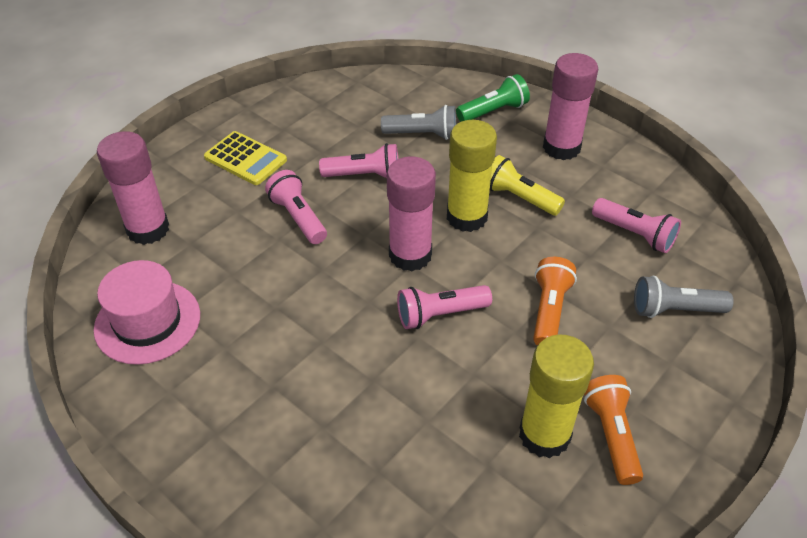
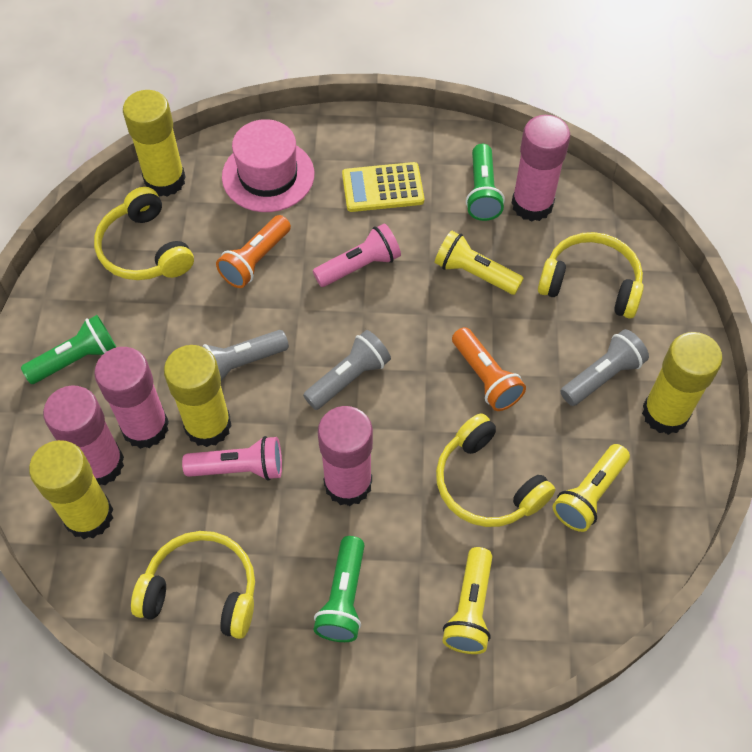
green flashlight: 1 -> 3
grey flashlight: 2 -> 3
pink flashlight: 4 -> 2
pink glue stick: 3 -> 4
yellow flashlight: 1 -> 3
yellow glue stick: 2 -> 4
yellow headphones: 0 -> 4

